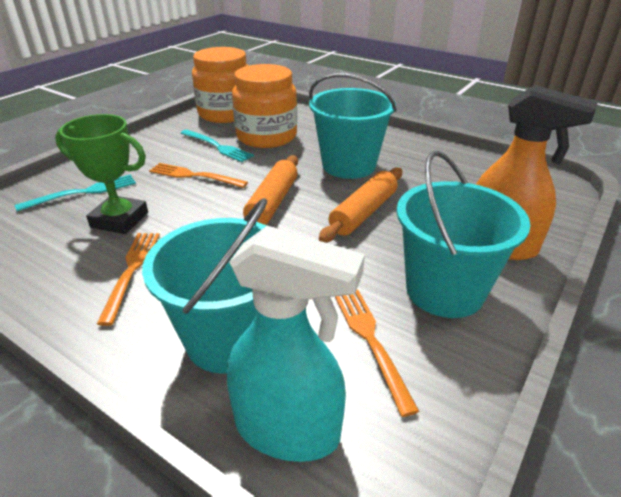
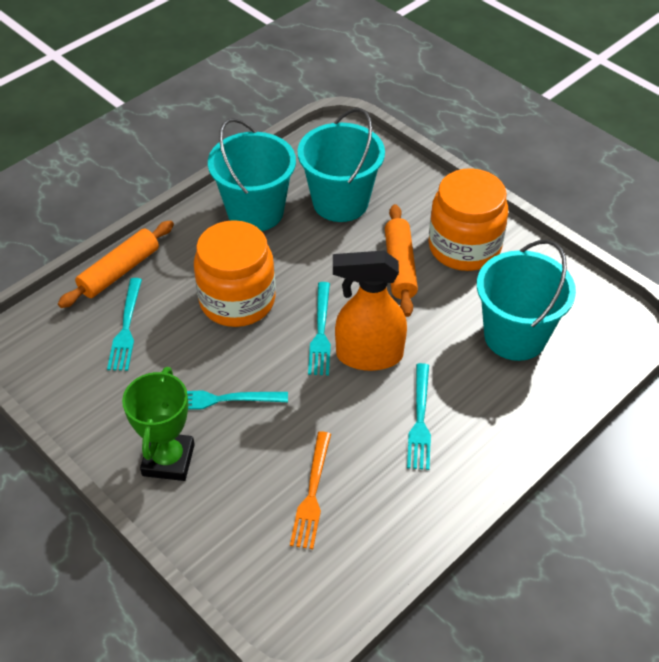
orange fork: 3 -> 1
turquoise fork: 2 -> 4
turquoise spray bottle: 1 -> 0

